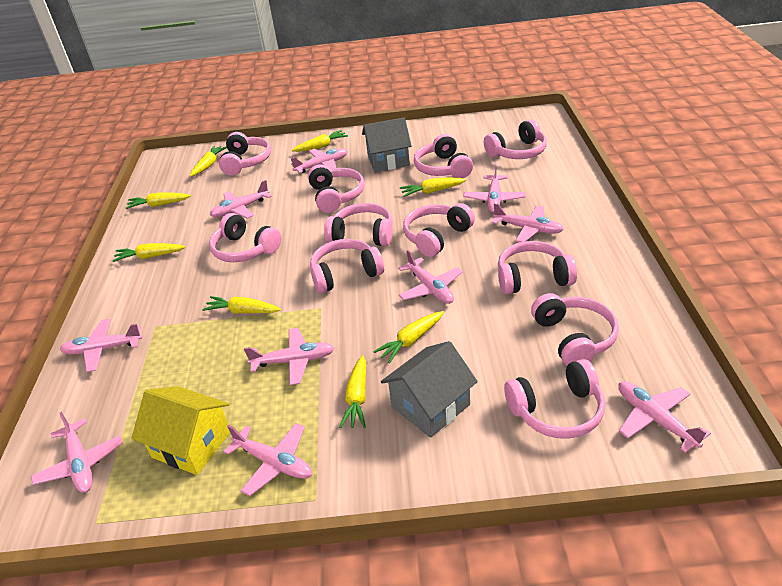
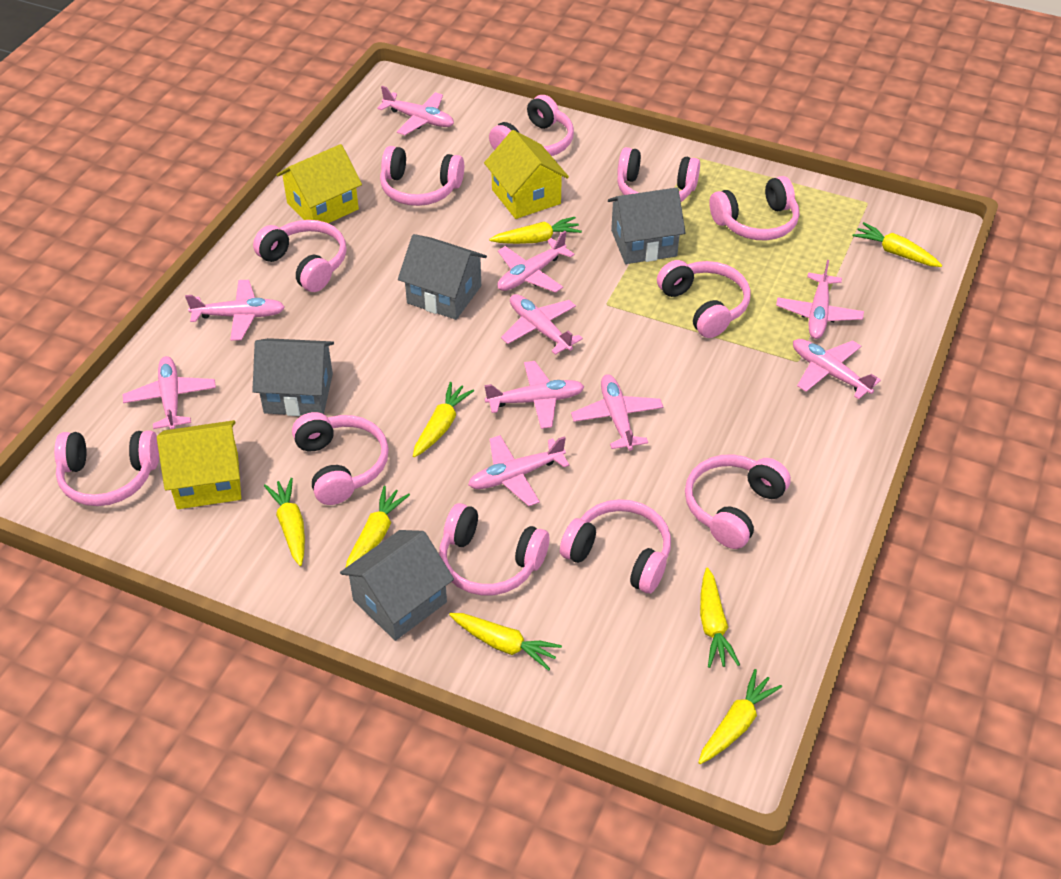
grey house: 2 -> 4
yellow house: 1 -> 3

